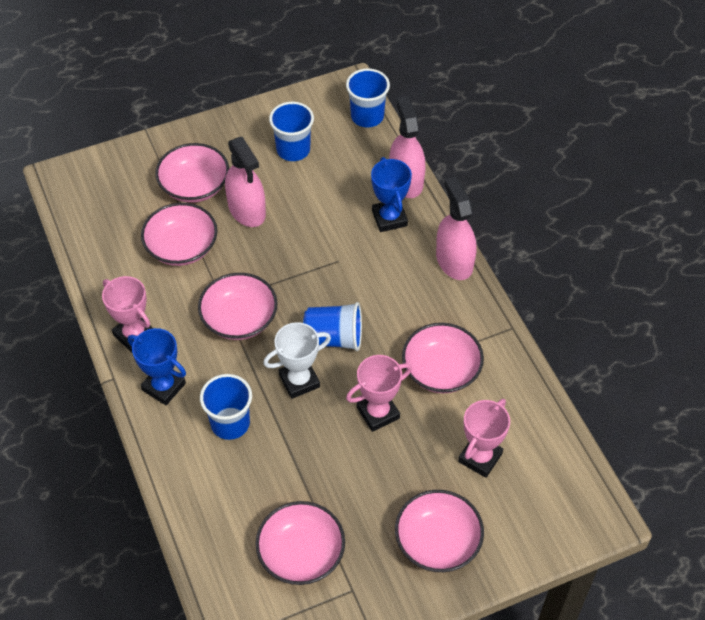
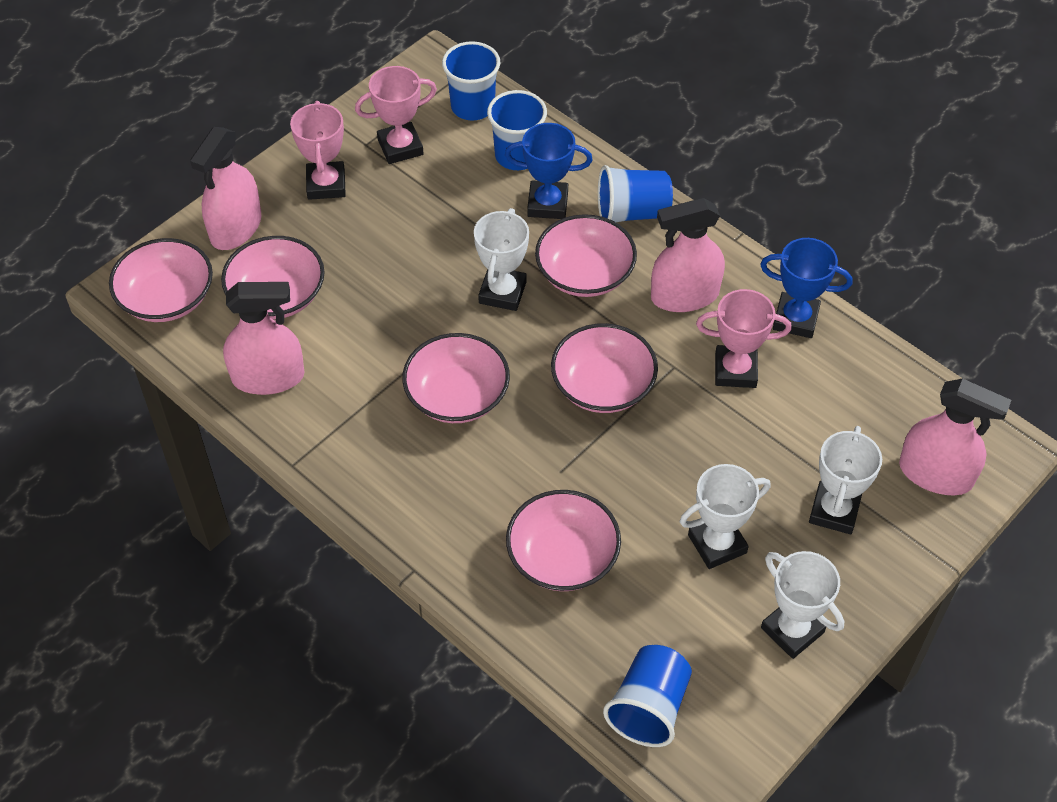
pink spray bottle: 3 -> 4
white trophy: 1 -> 4

